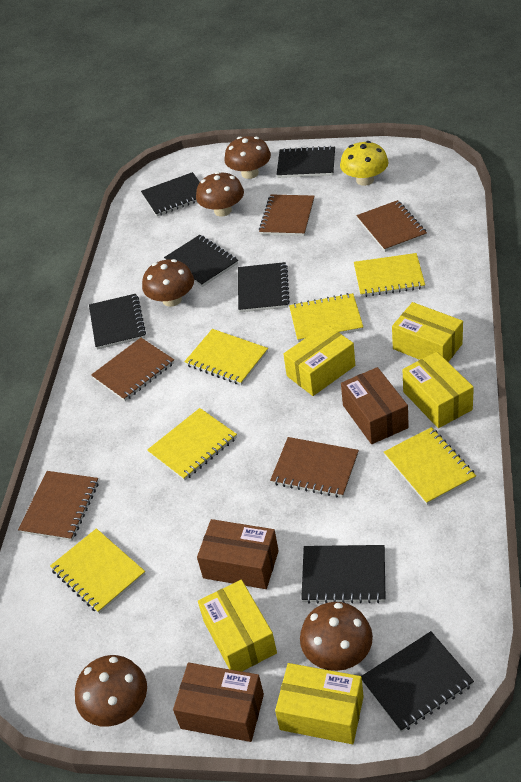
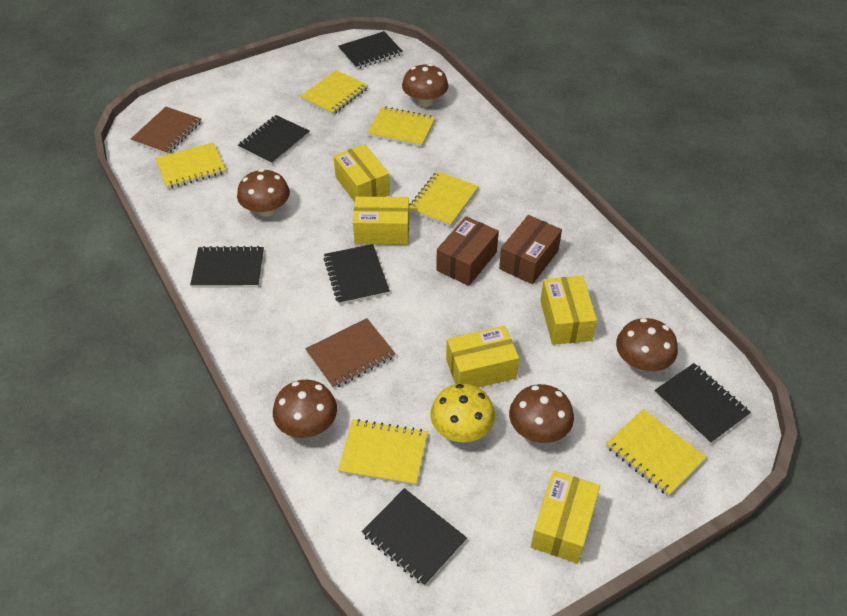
black notebook: 7 -> 6
brown box: 3 -> 2
brown notebook: 5 -> 2

